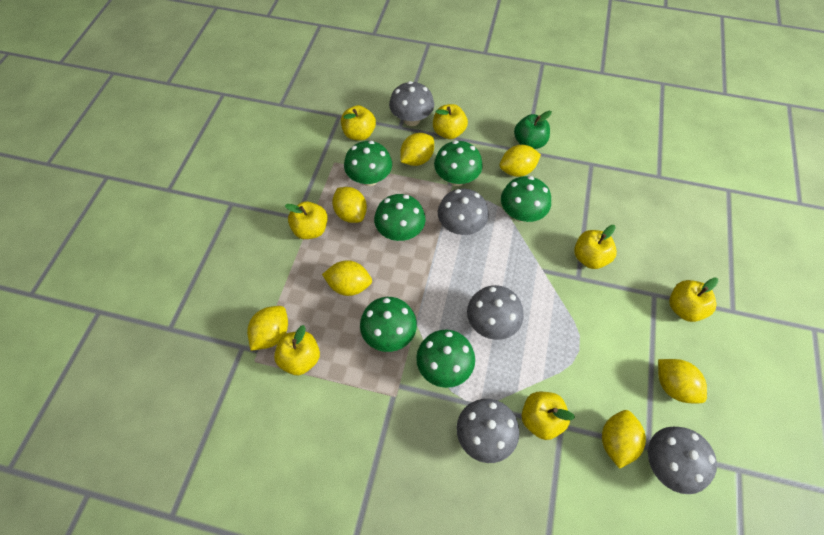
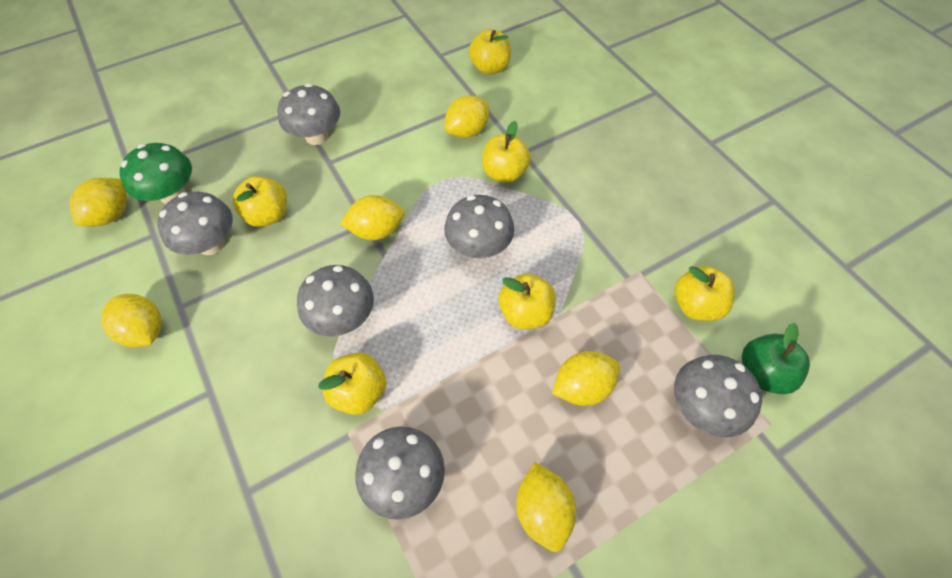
green mushroom: 6 -> 1
grey mushroom: 5 -> 6
yellow apple: 7 -> 6
yellow lemon: 7 -> 6

